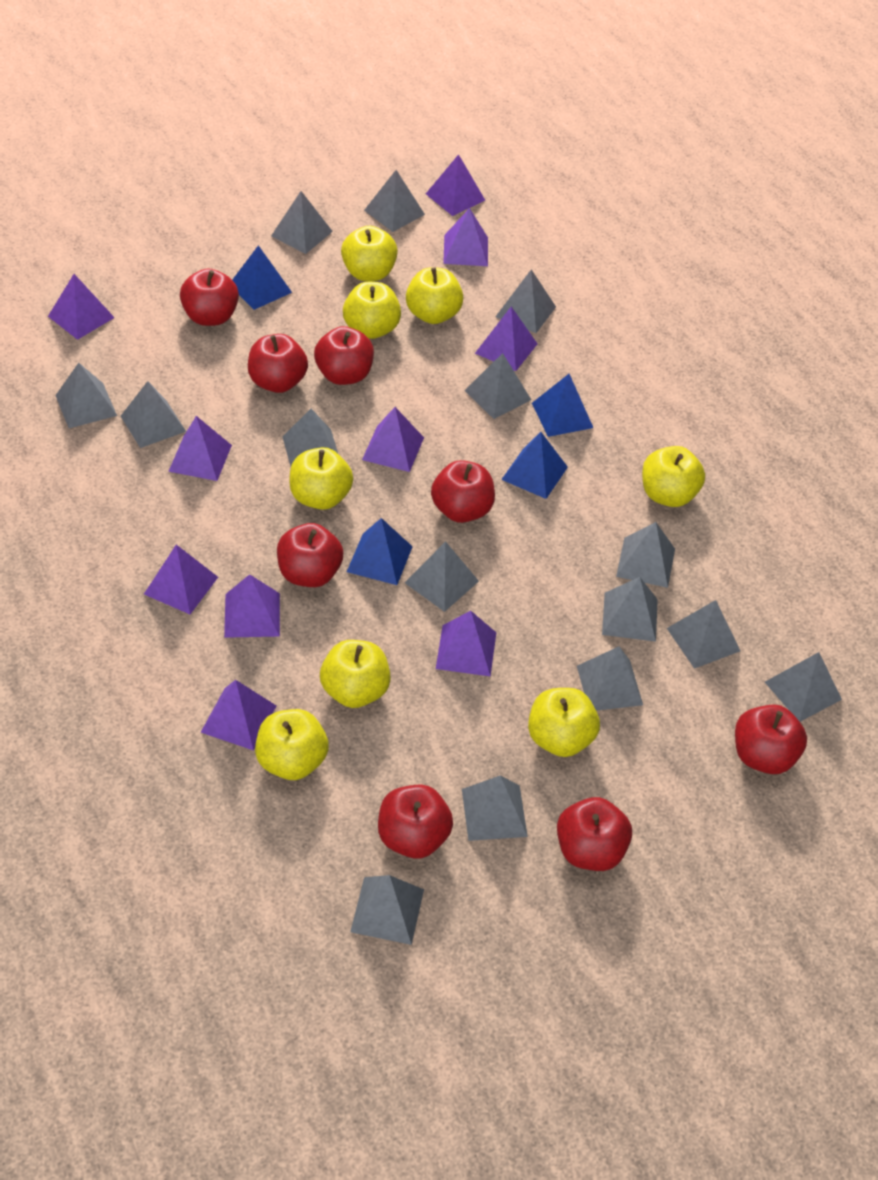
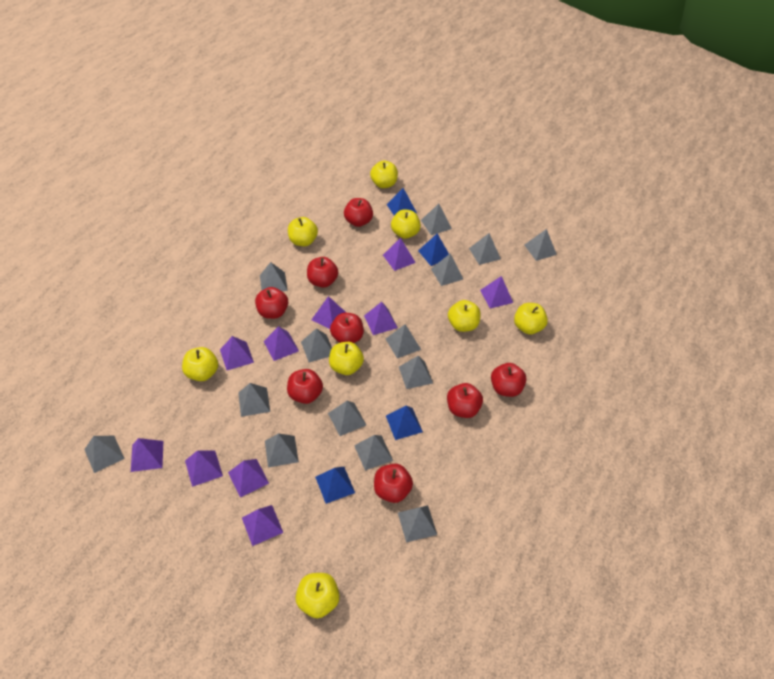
grey pyramid: 15 -> 14

